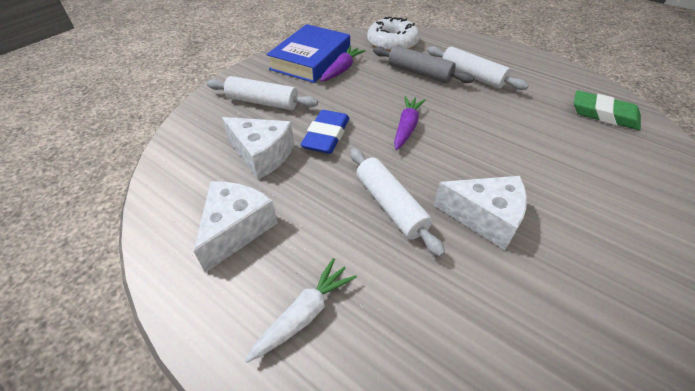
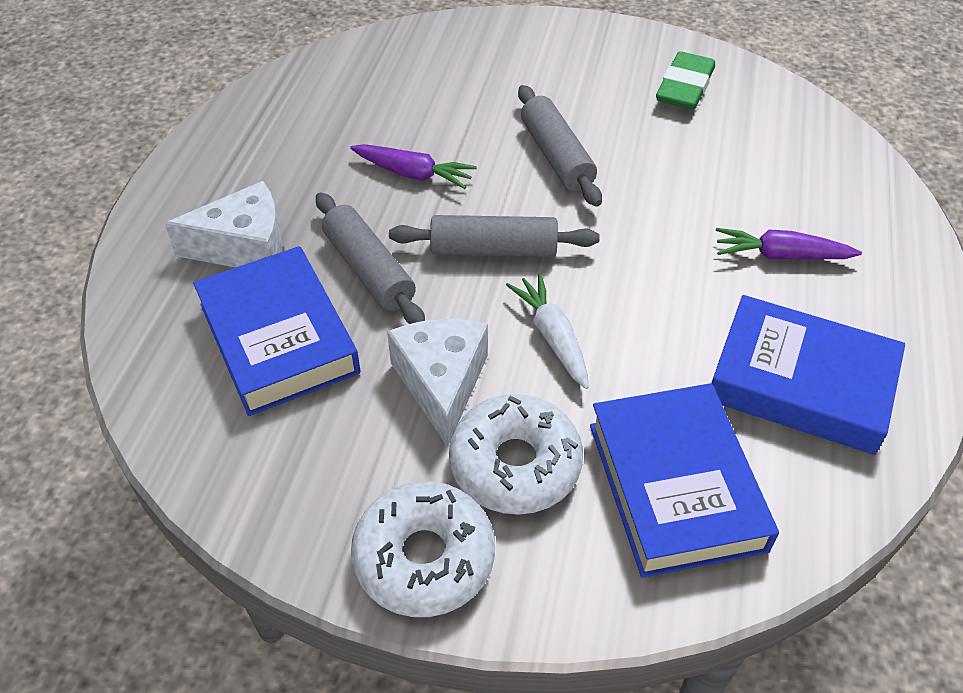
blue book: 1 -> 3
blue eraser: 1 -> 0
grey rolling pin: 1 -> 3
white cheese: 3 -> 2
white donut: 1 -> 2
white rolling pin: 3 -> 0

